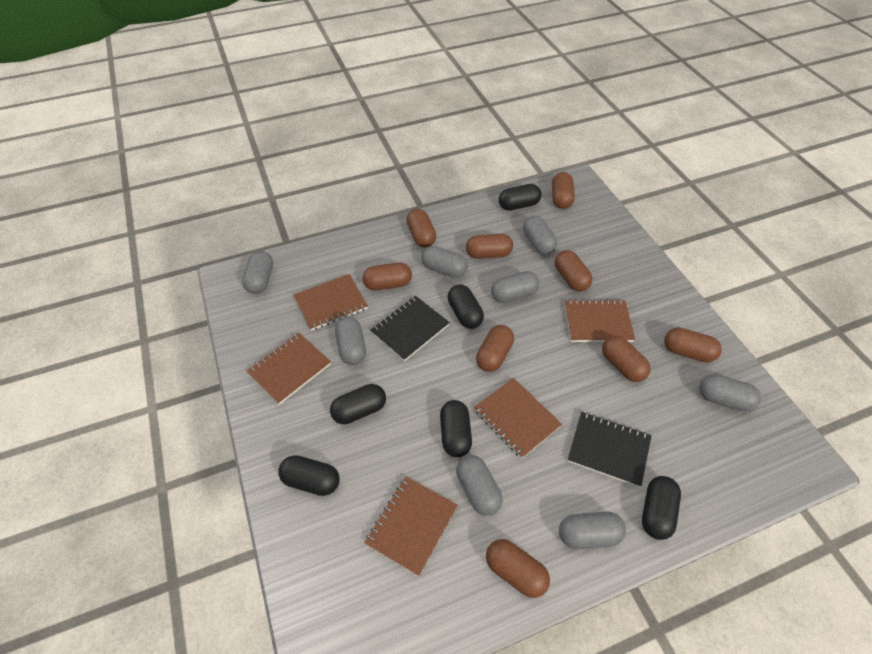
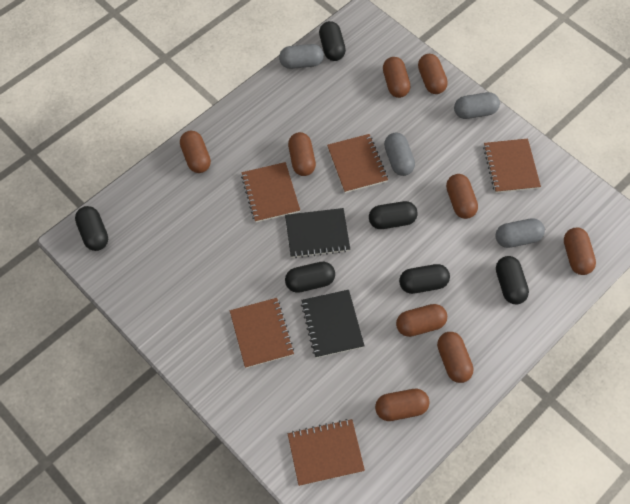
grey capsule: 8 -> 4

